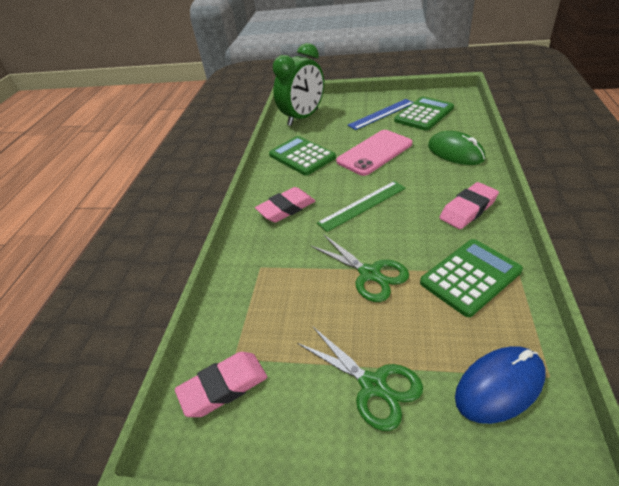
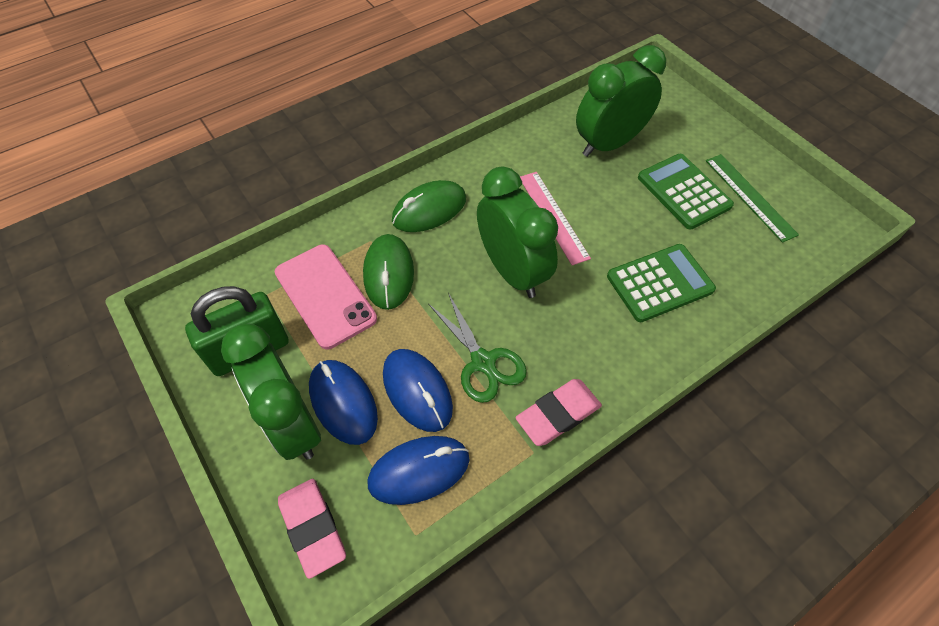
blue mouse: 1 -> 3
blue ruler: 1 -> 0
green calculator: 3 -> 2
green clock: 1 -> 3
green mouse: 1 -> 2
green padlock: 0 -> 1
green scissors: 2 -> 1
pink eraser: 3 -> 2
pink ruler: 0 -> 1

